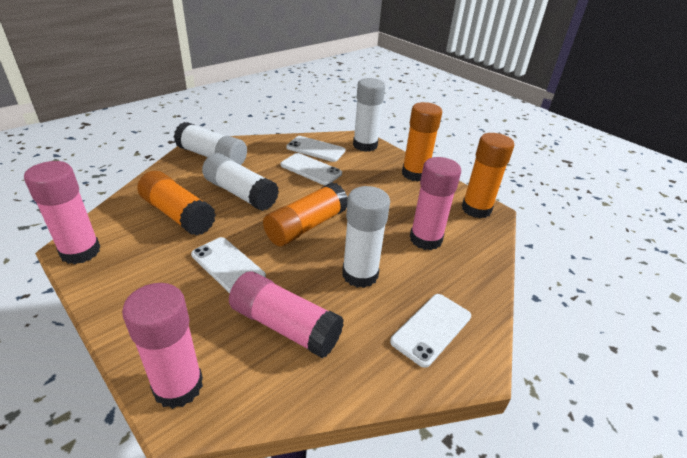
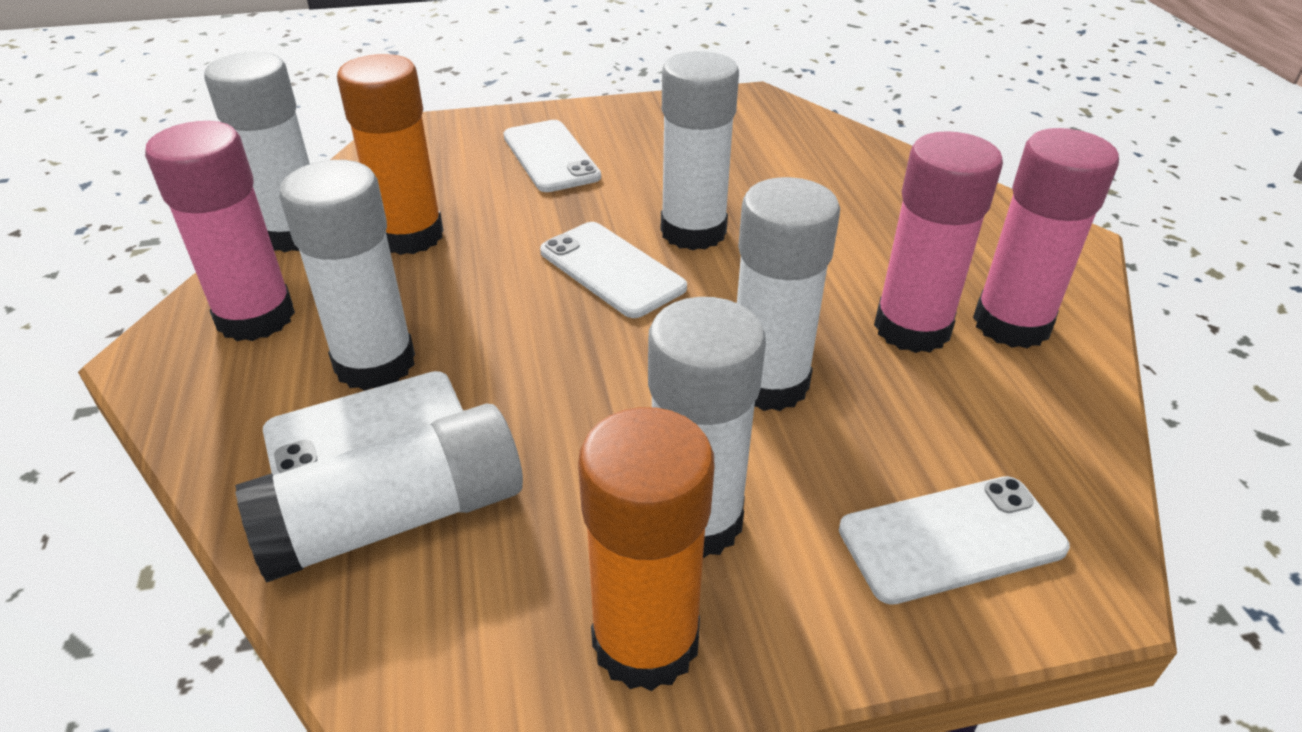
orange glue stick: 4 -> 2
pink glue stick: 4 -> 3
white glue stick: 4 -> 6

